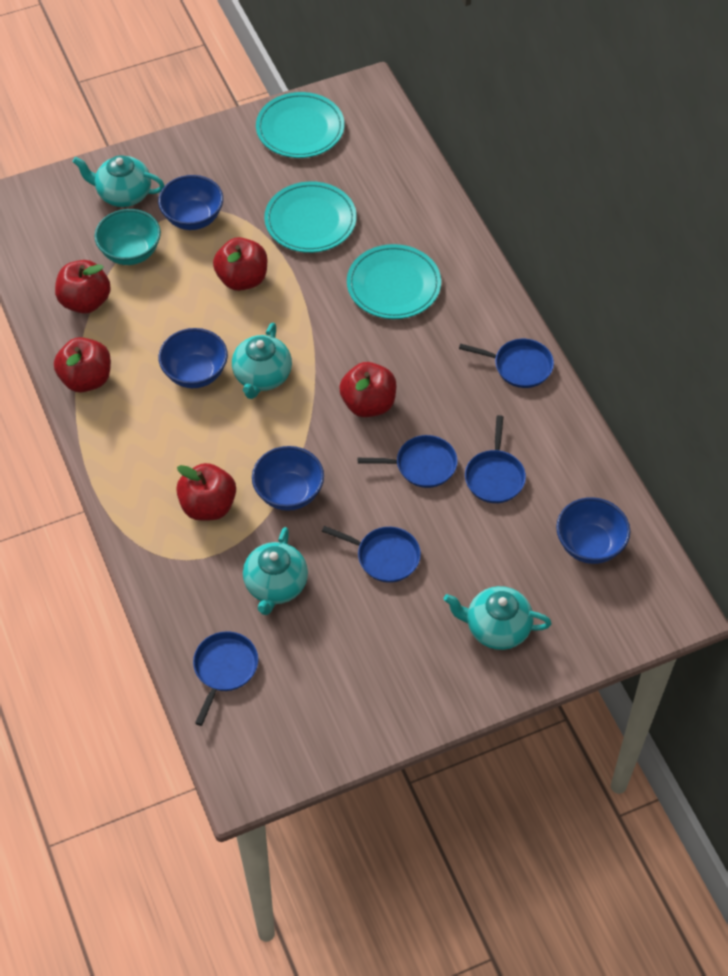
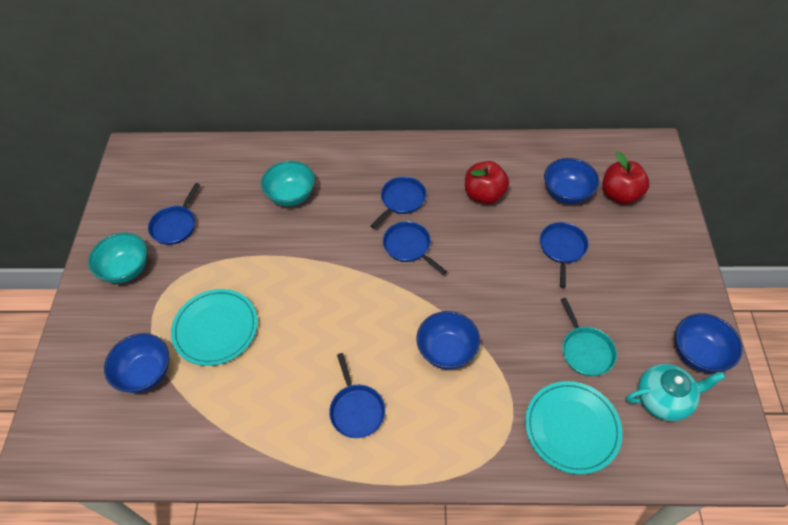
red apple: 5 -> 2
turquoise bowl: 1 -> 2
turquoise pan: 0 -> 1
turquoise plate: 3 -> 2
turquoise teapot: 4 -> 1

